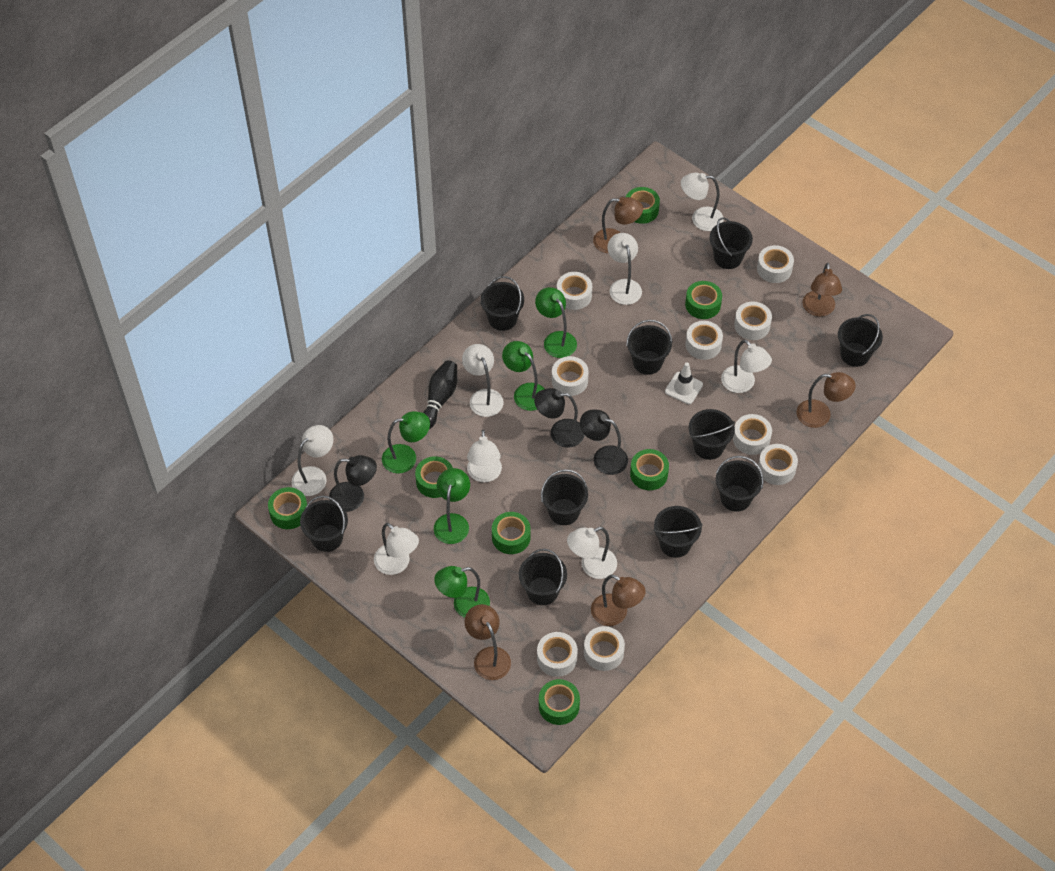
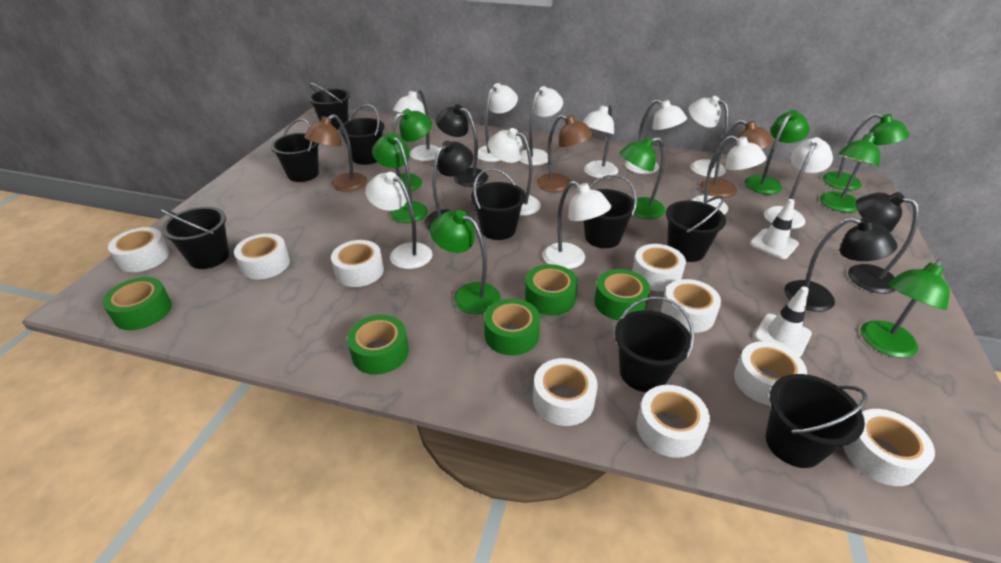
black bowling pin: 1 -> 0
black bucket: 10 -> 9
black lamp: 3 -> 4
brown lamp: 5 -> 3
green lamp: 5 -> 8
green tape: 7 -> 5
white lamp: 8 -> 11
white traffic cone: 1 -> 2

